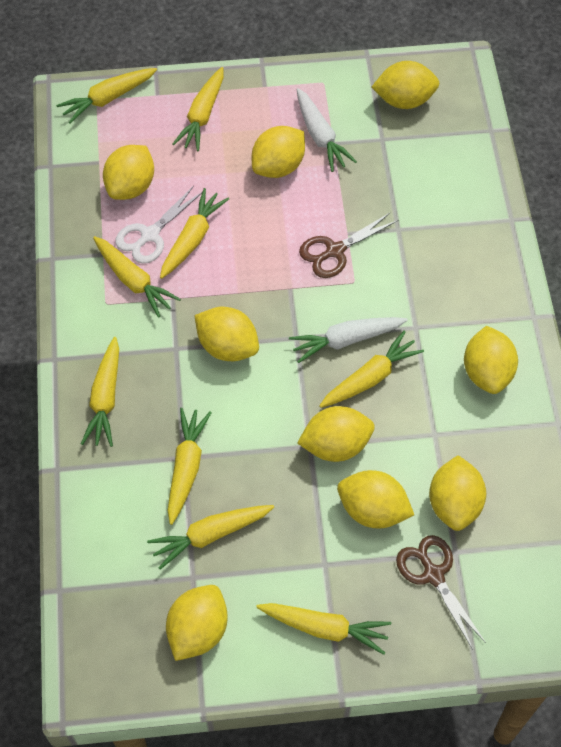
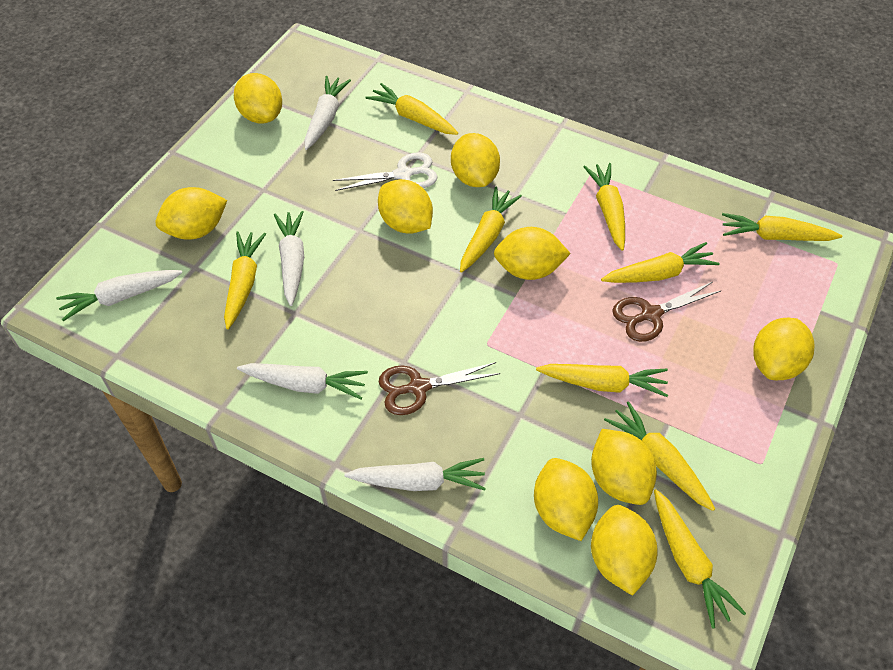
white carrot: 2 -> 5

